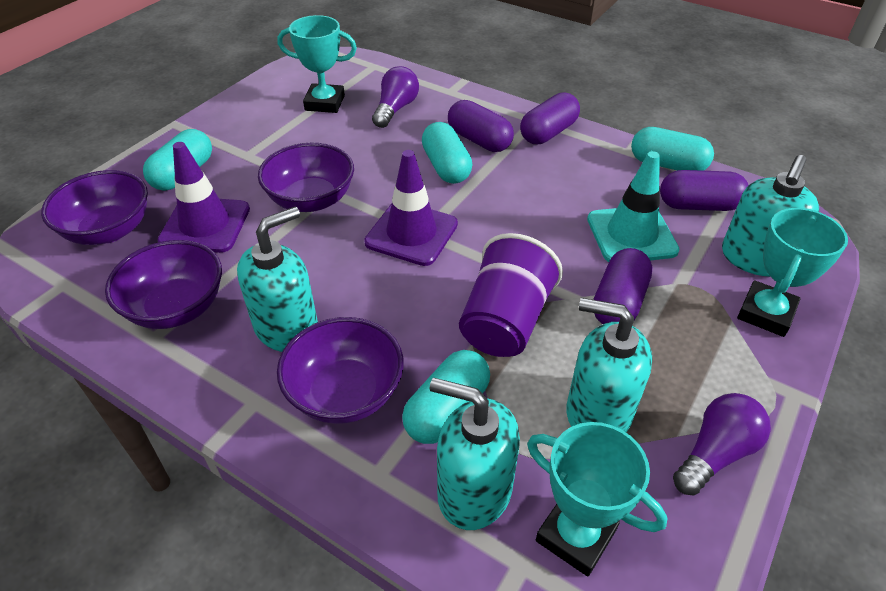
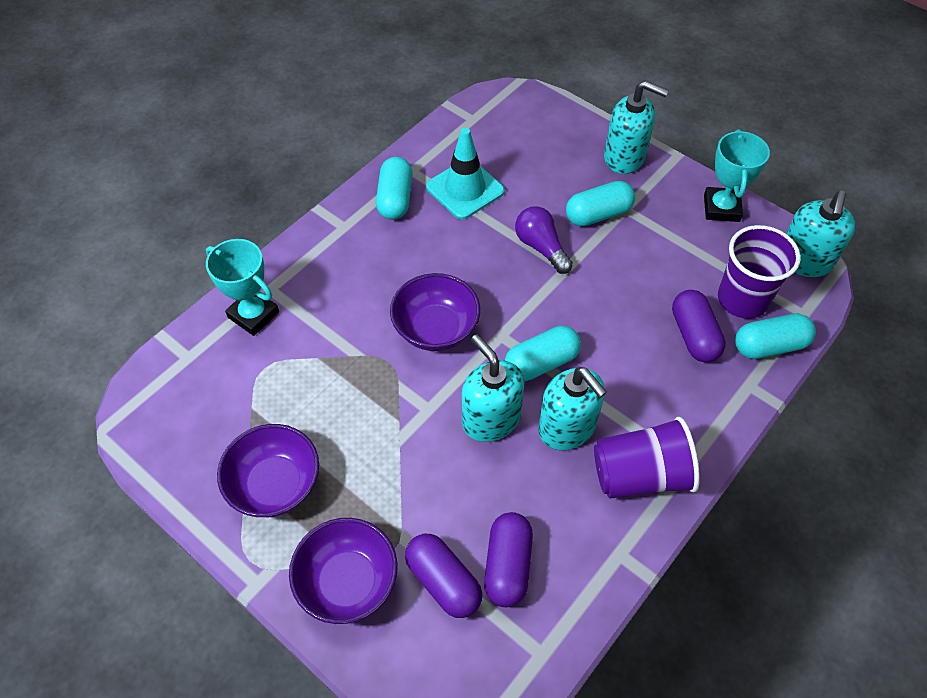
purple bowl: 4 -> 3
purple capsule: 4 -> 3
purple cup: 1 -> 2
purple light bulb: 2 -> 1
purple traffic cone: 2 -> 0
turquoise trophy: 3 -> 2

